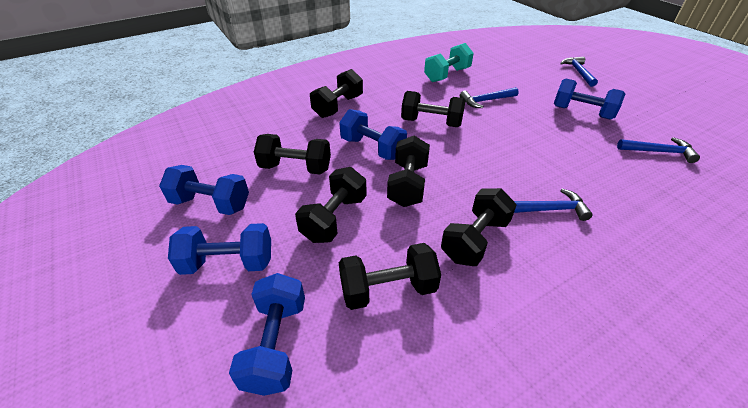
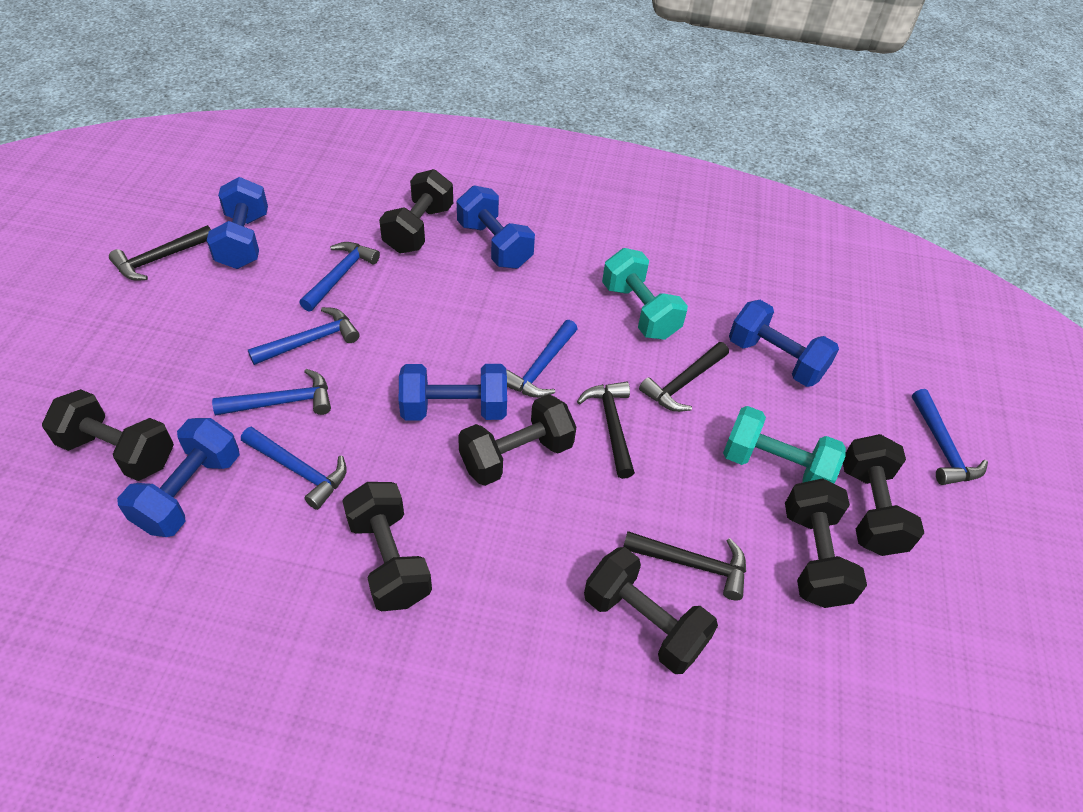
black hammer: 0 -> 4
blue hammer: 4 -> 6
turquoise dumbbell: 1 -> 2

